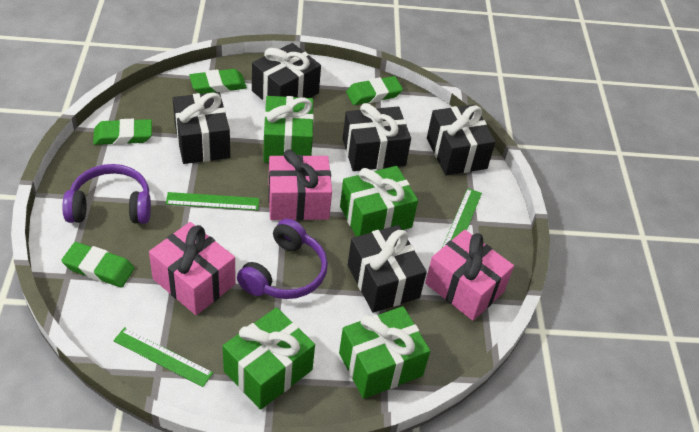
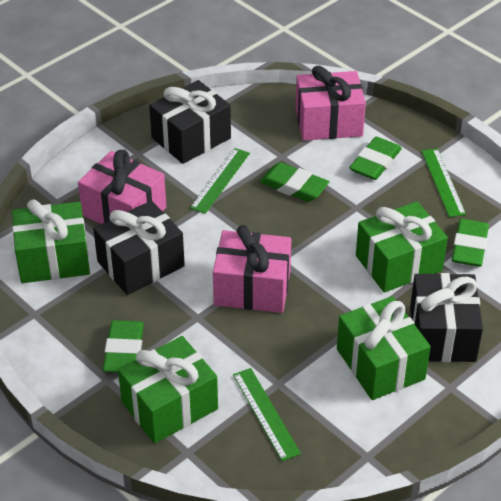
black gift: 5 -> 3
purple headphones: 2 -> 0

